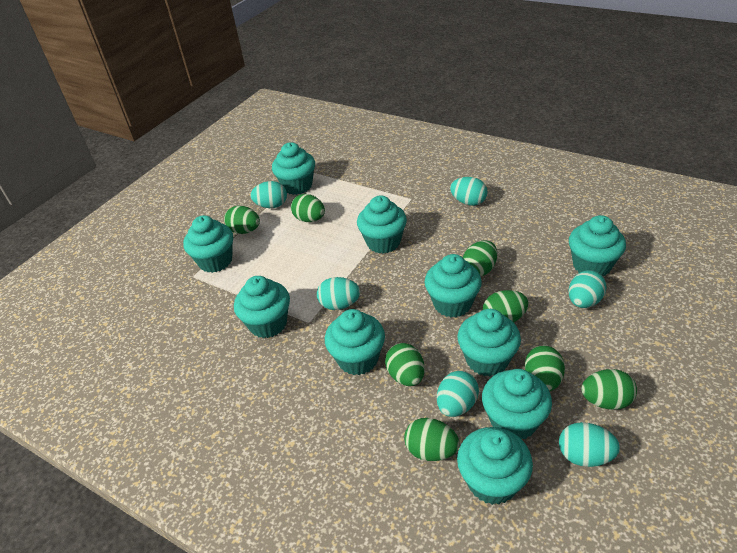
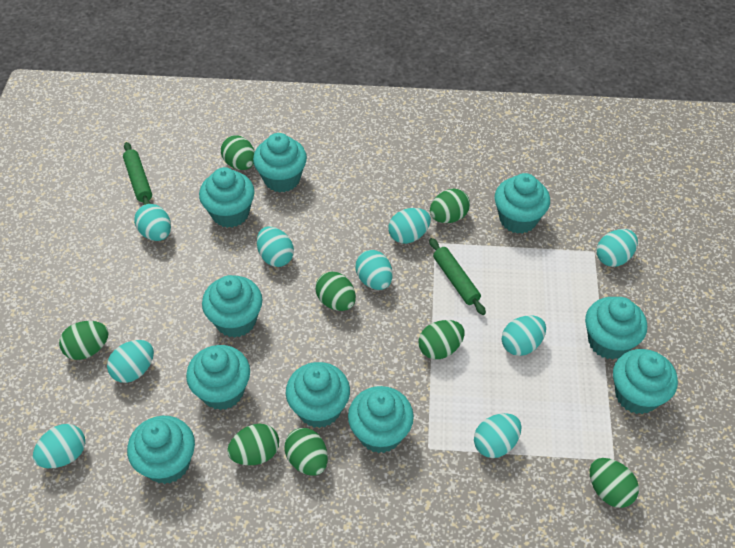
green rolling pin: 0 -> 2
turquoise egg: 6 -> 9

